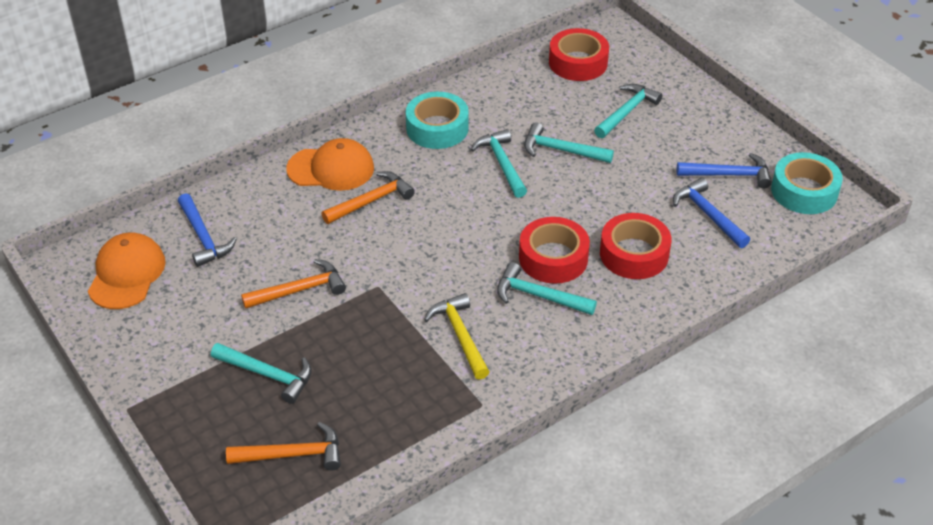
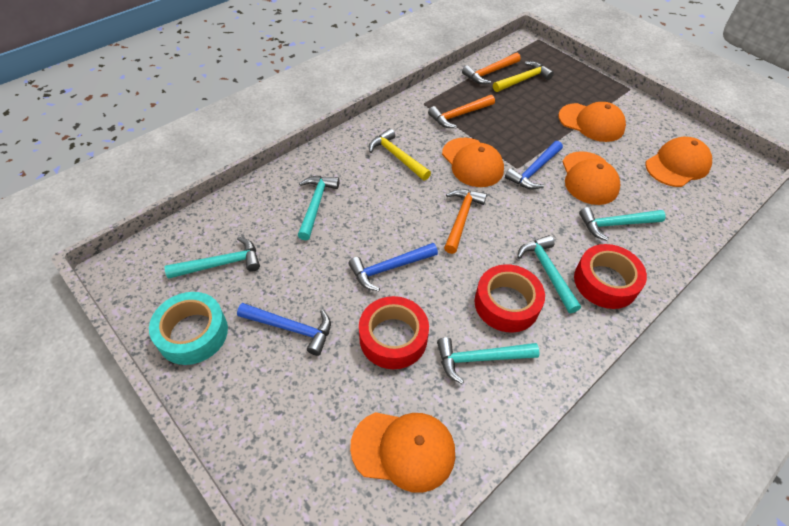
orange cap: 2 -> 5
turquoise tape: 2 -> 1
yellow hammer: 1 -> 2

